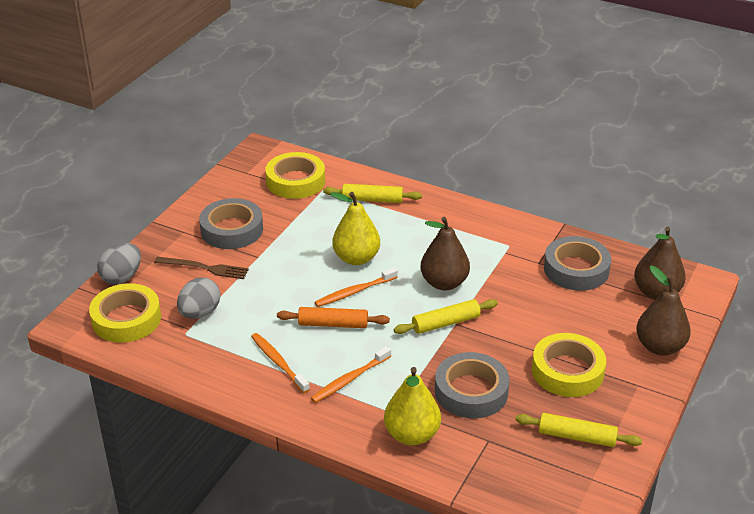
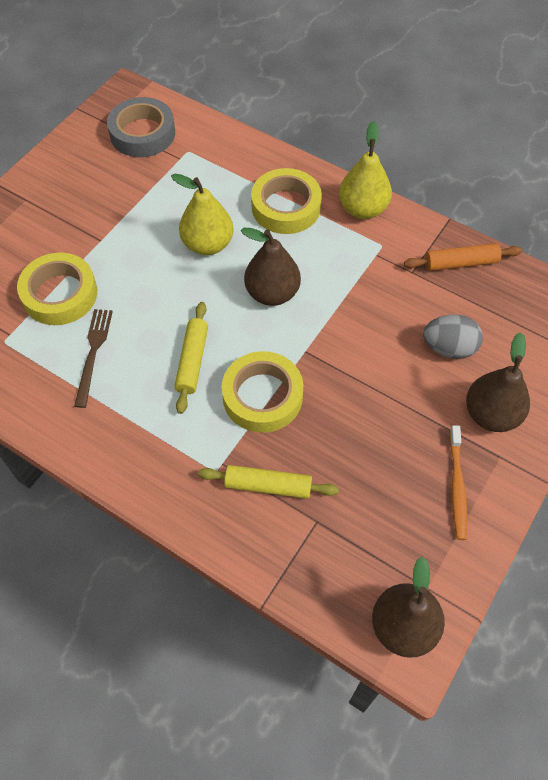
grey egg: 2 -> 1
grey tape: 3 -> 1
orange toothbrush: 3 -> 1
yellow rolling pin: 3 -> 2

